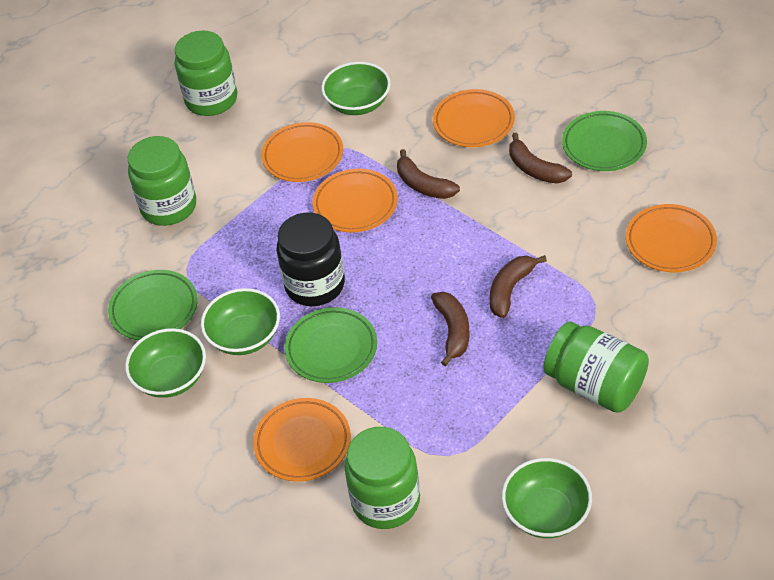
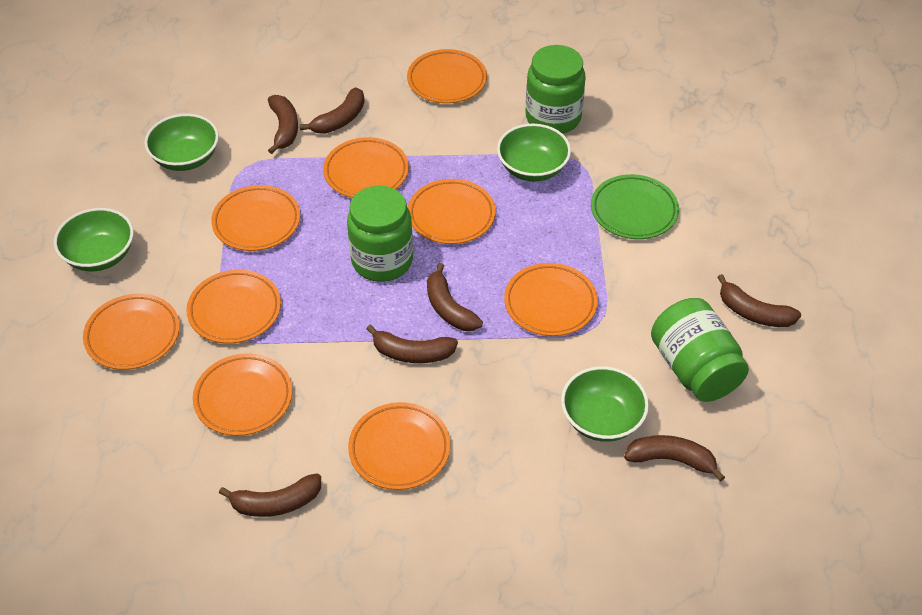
black jar: 1 -> 0
brown banana: 4 -> 7
green jar: 4 -> 3
green plate: 3 -> 1
orange plate: 5 -> 9

